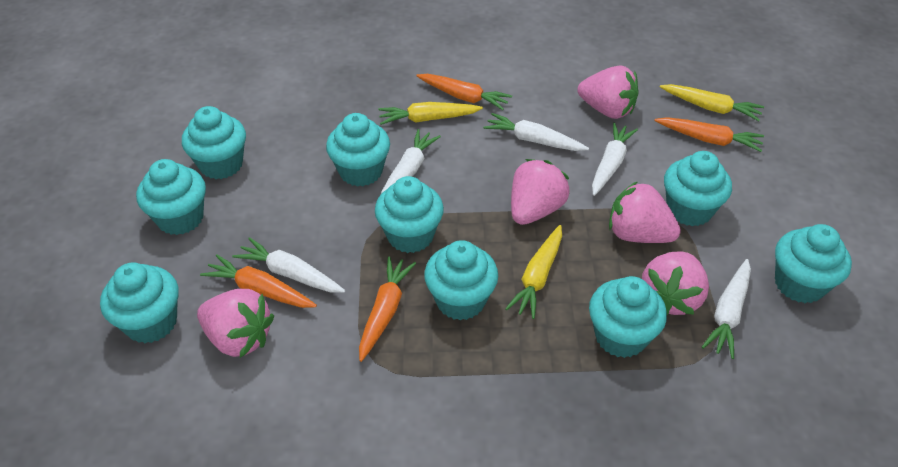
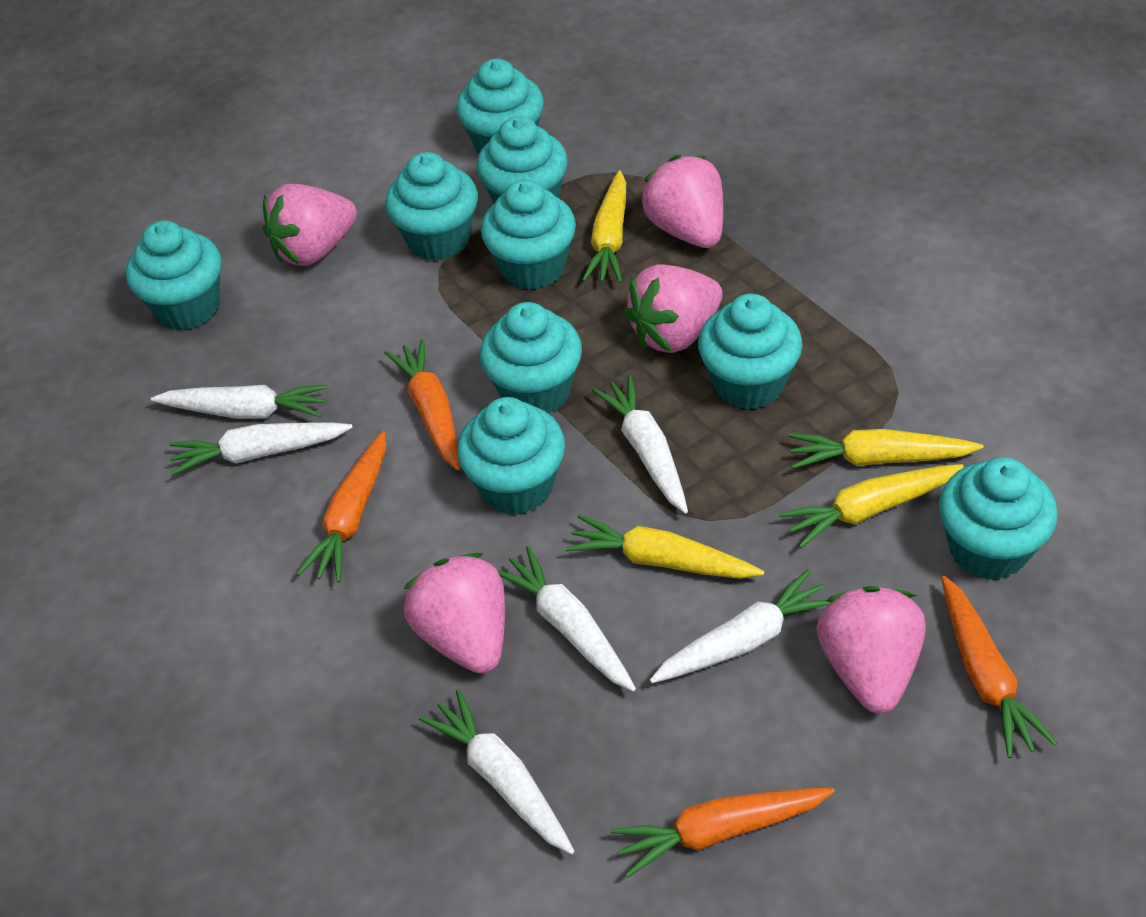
white carrot: 5 -> 6
yellow carrot: 3 -> 4

